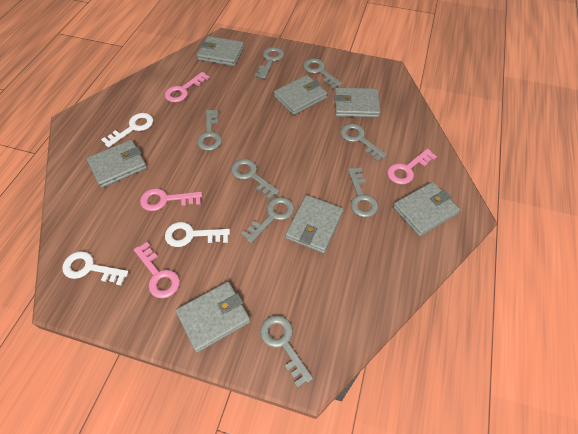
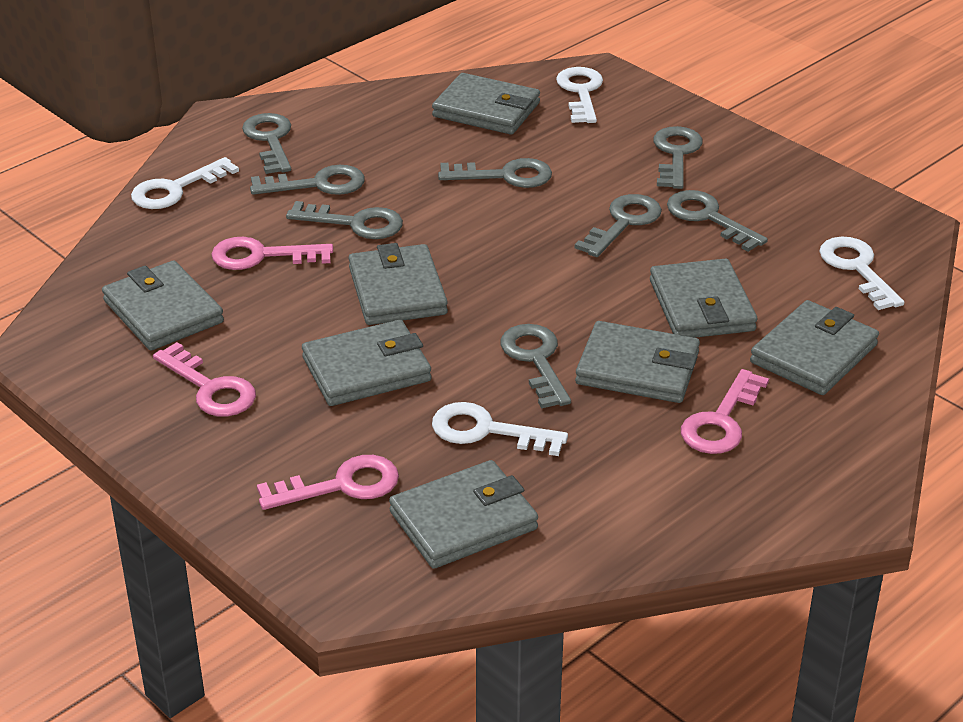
grey wallet: 7 -> 8
white key: 3 -> 4

